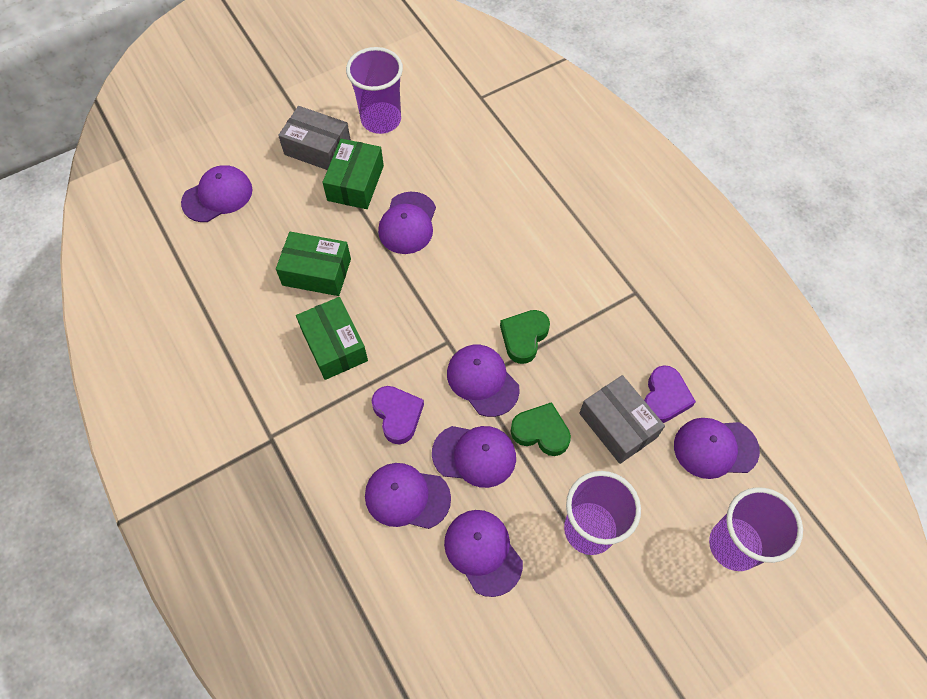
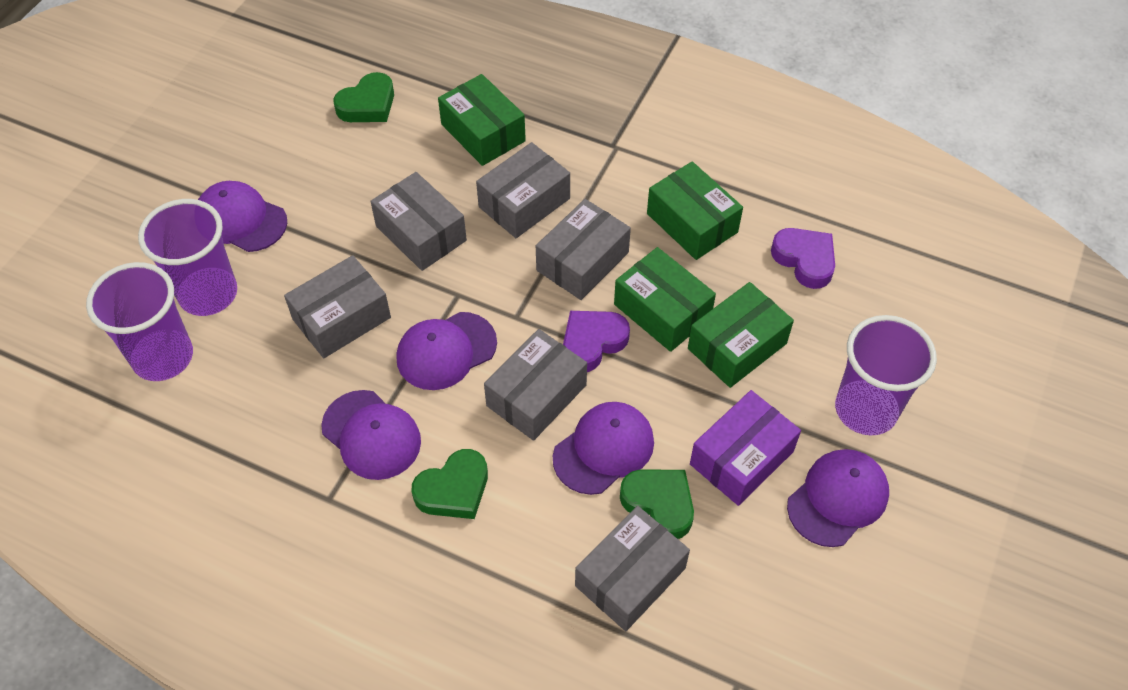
green box: 3 -> 4
green heart: 2 -> 3
grey box: 2 -> 6
purple box: 0 -> 1
purple cap: 7 -> 5

